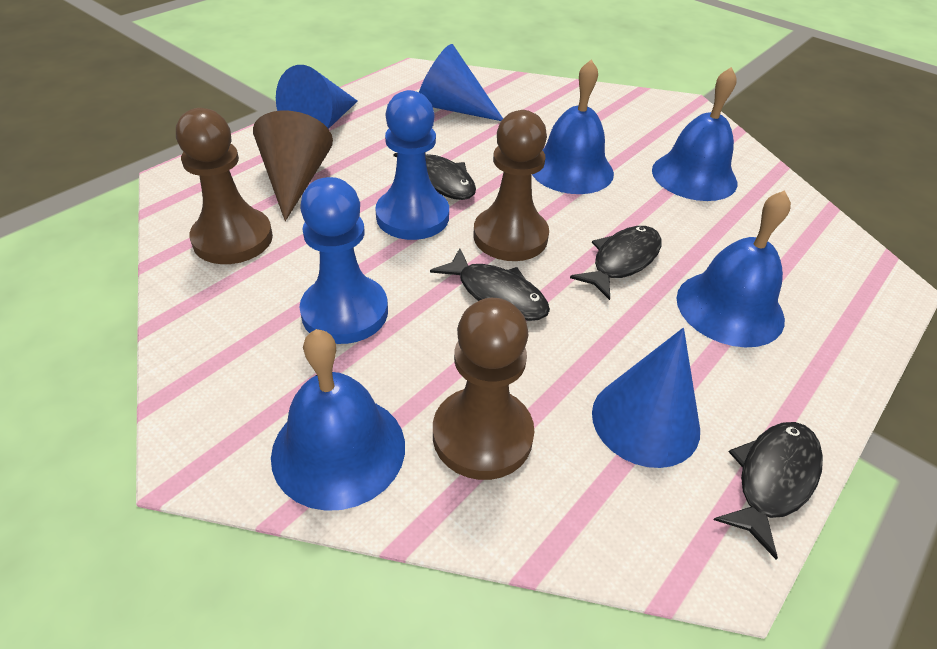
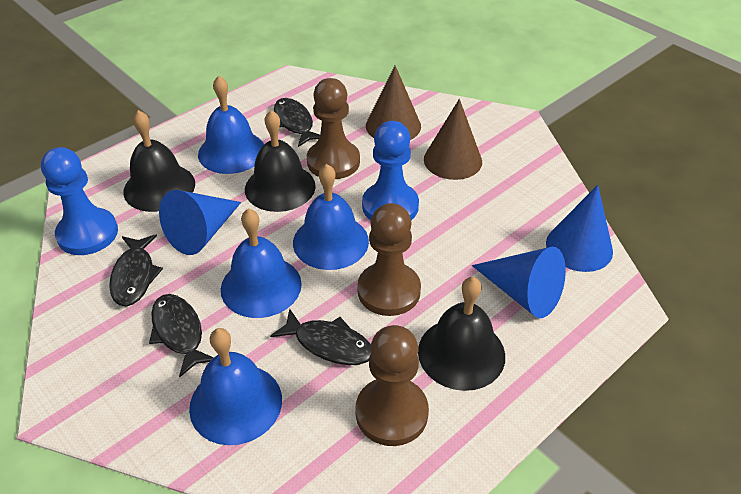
black bell: 0 -> 3
brown cone: 1 -> 2

